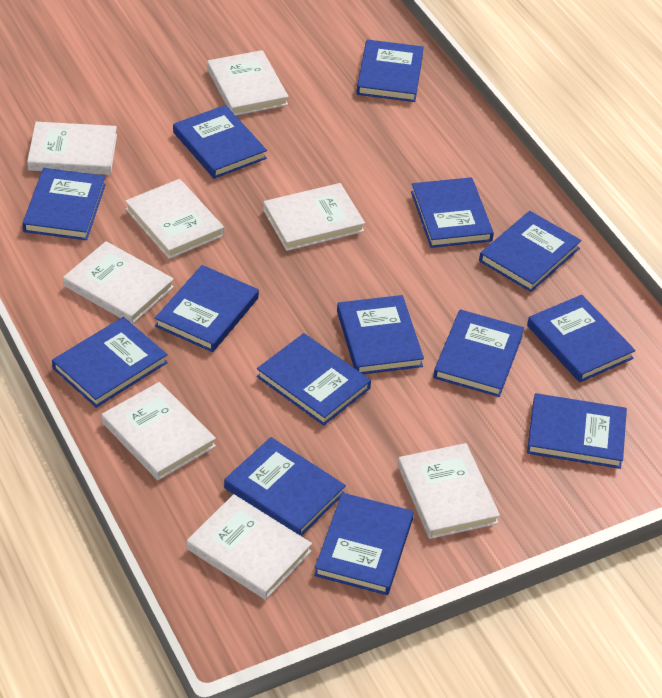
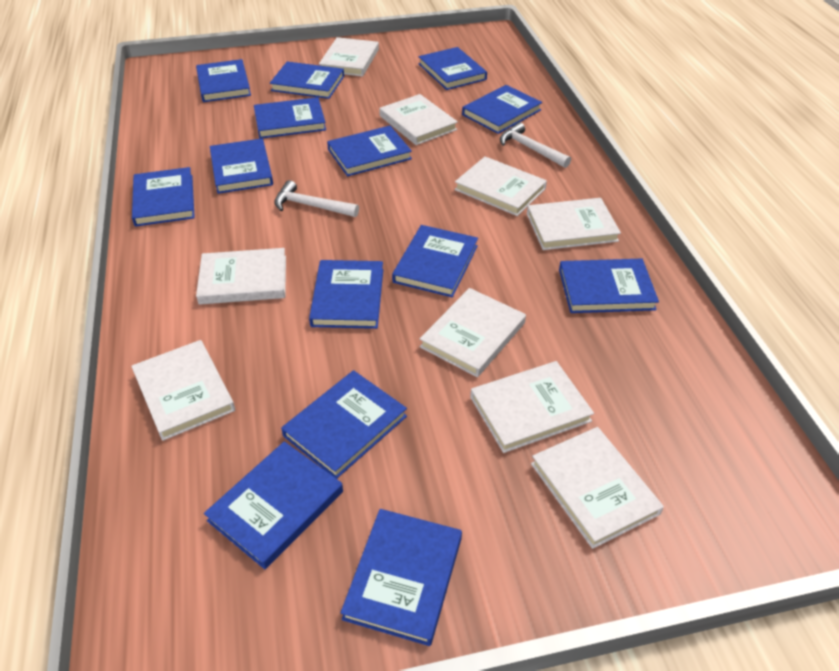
white book: 8 -> 9
white hammer: 0 -> 2

